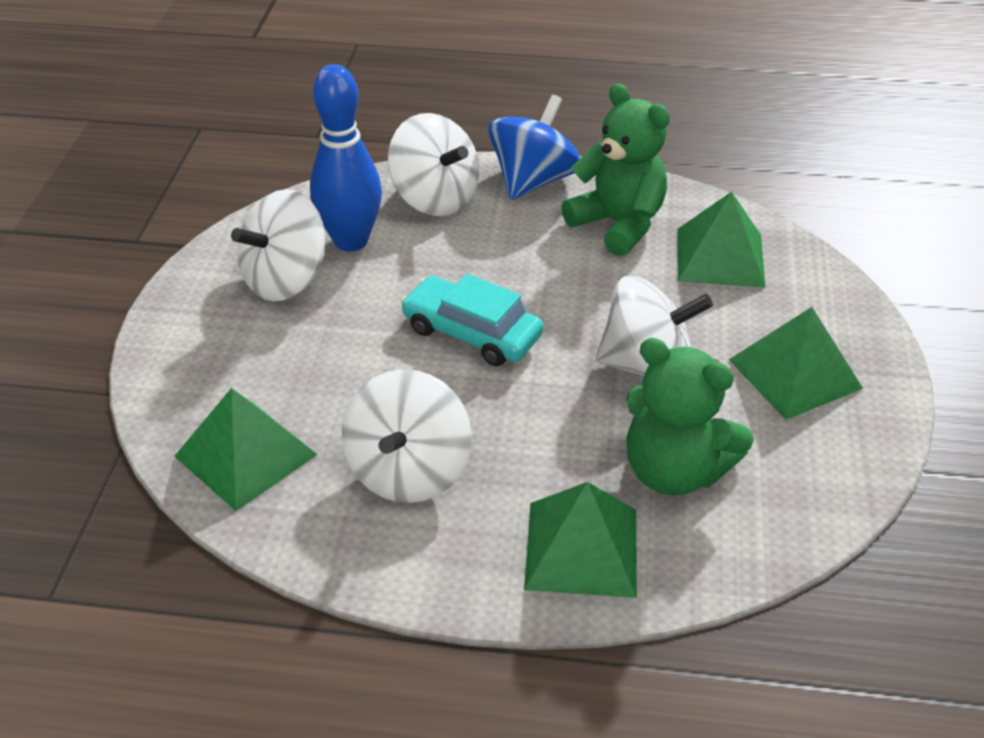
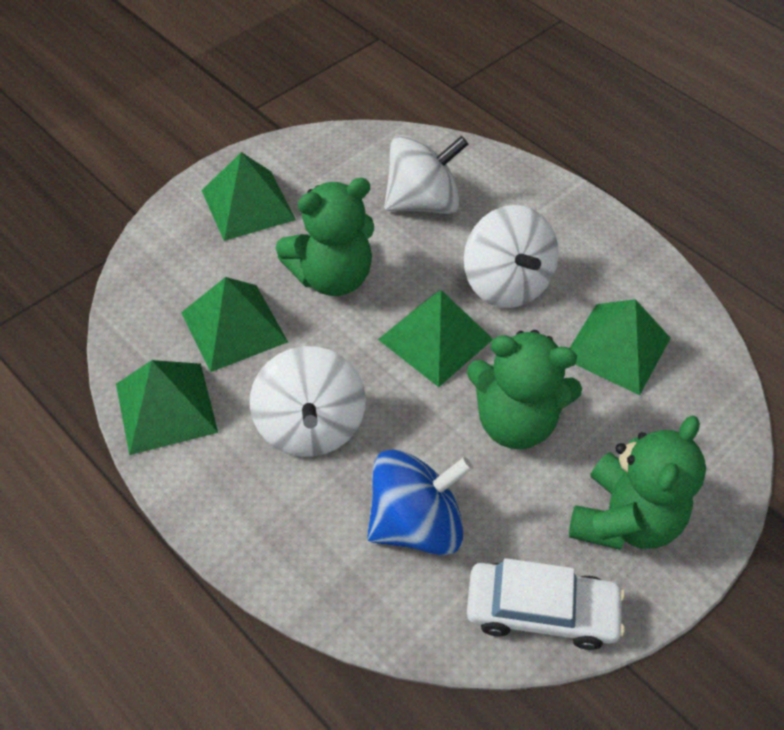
blue bowling pin: 1 -> 0
green pyramid: 4 -> 5
green teddy bear: 2 -> 3
turquoise car: 1 -> 0
white car: 0 -> 1
white spinning top: 4 -> 3

